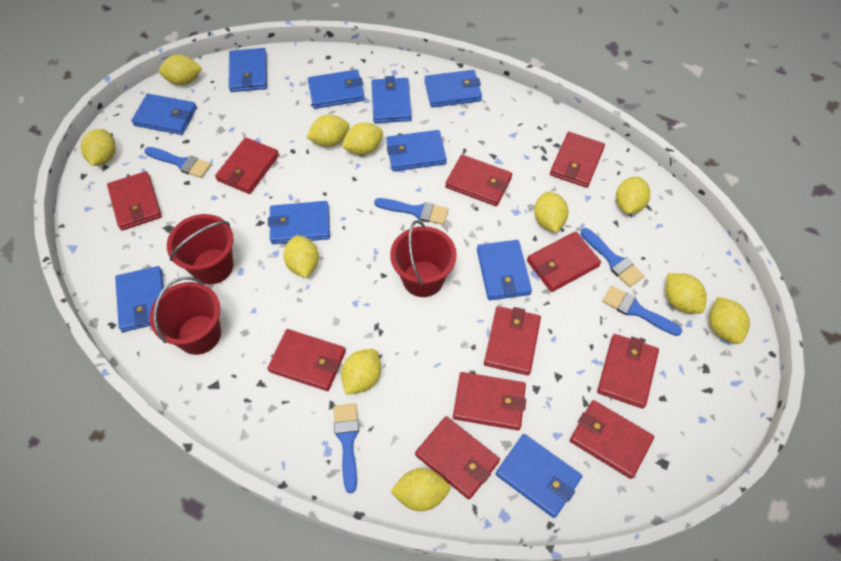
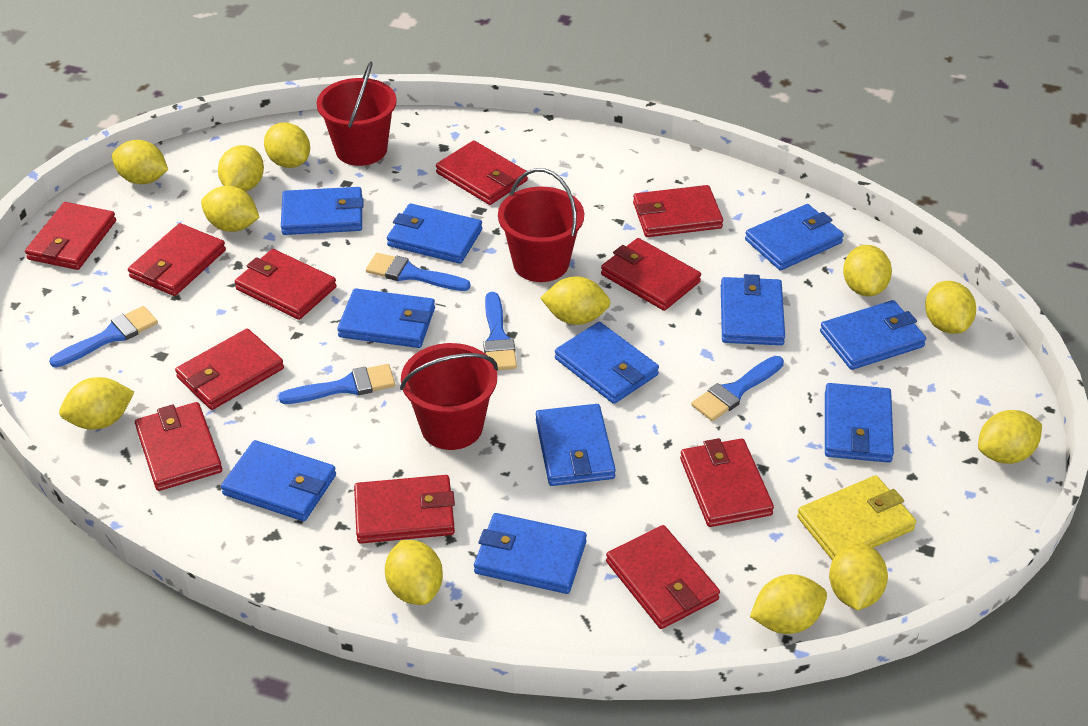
blue wallet: 10 -> 11
yellow lemon: 11 -> 12
yellow wallet: 0 -> 1

